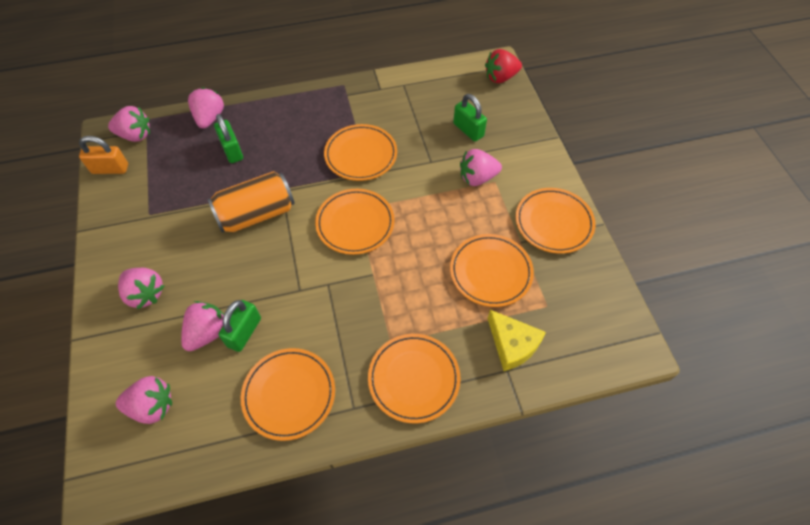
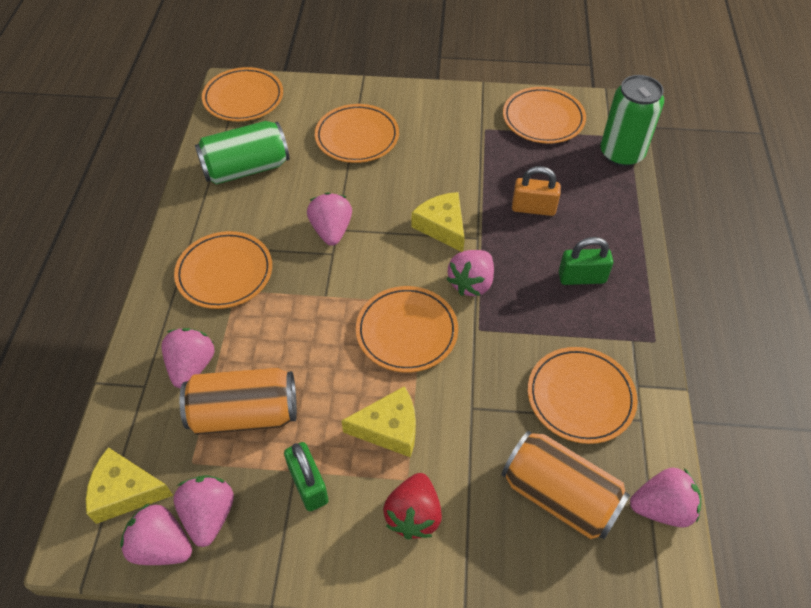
green can: 0 -> 2
green padlock: 3 -> 2
orange can: 1 -> 2
yellow cheese: 1 -> 3

